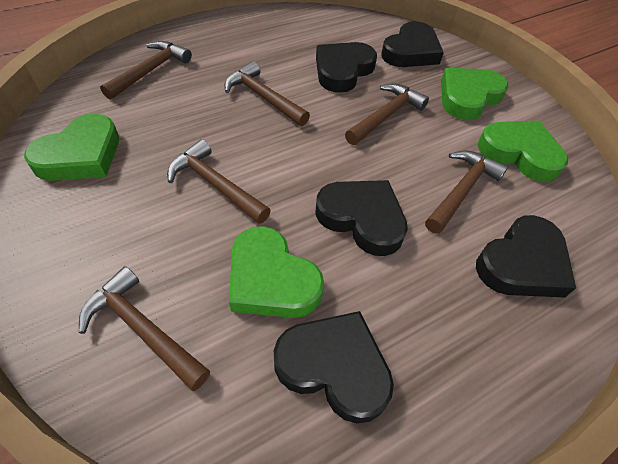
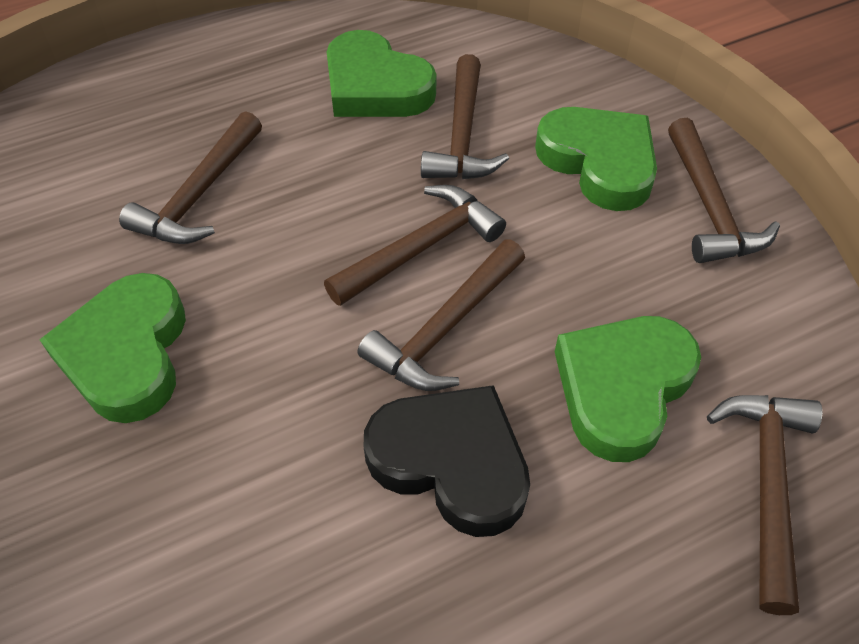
black heart: 5 -> 1

